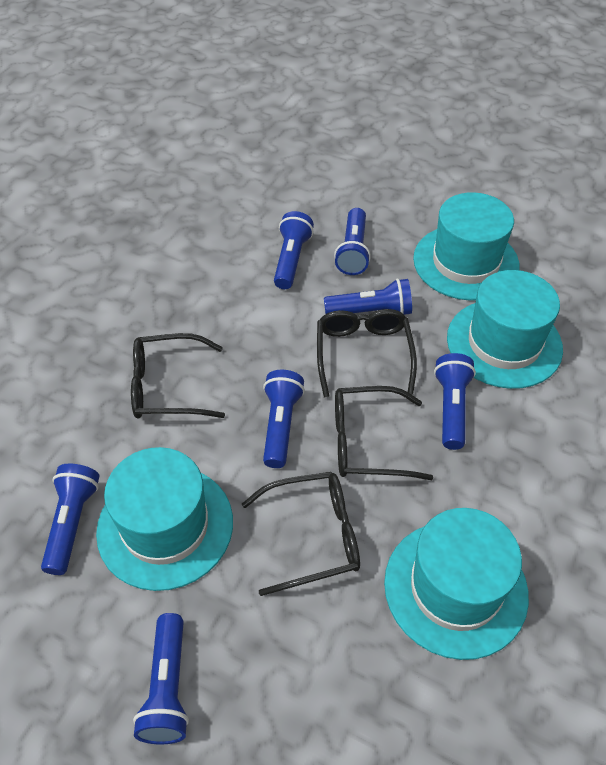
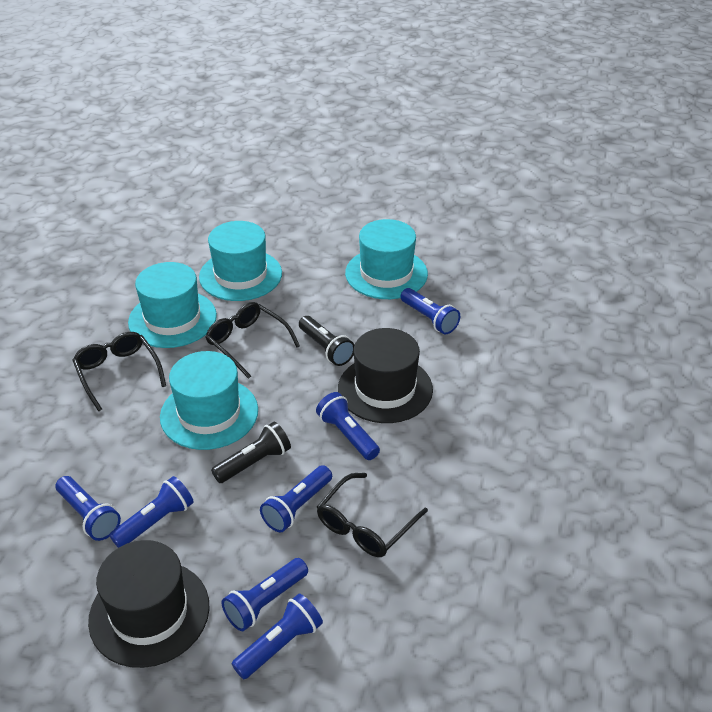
black flashlight: 0 -> 2
black glasses: 4 -> 3
black hat: 0 -> 2

